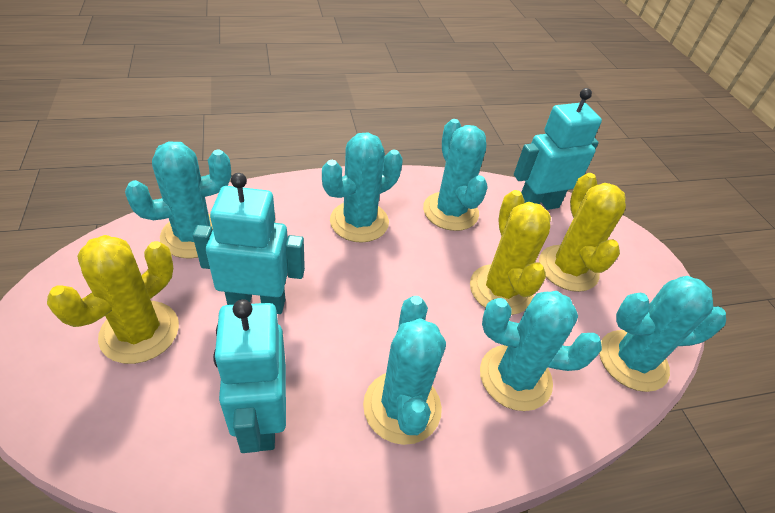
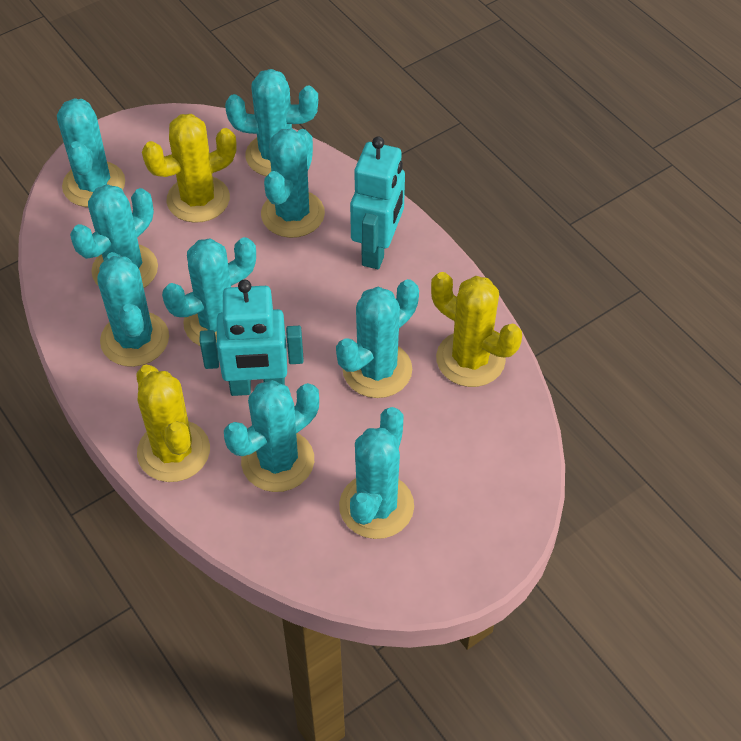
turquoise cactus: 6 -> 9
turquoise robot: 3 -> 2

